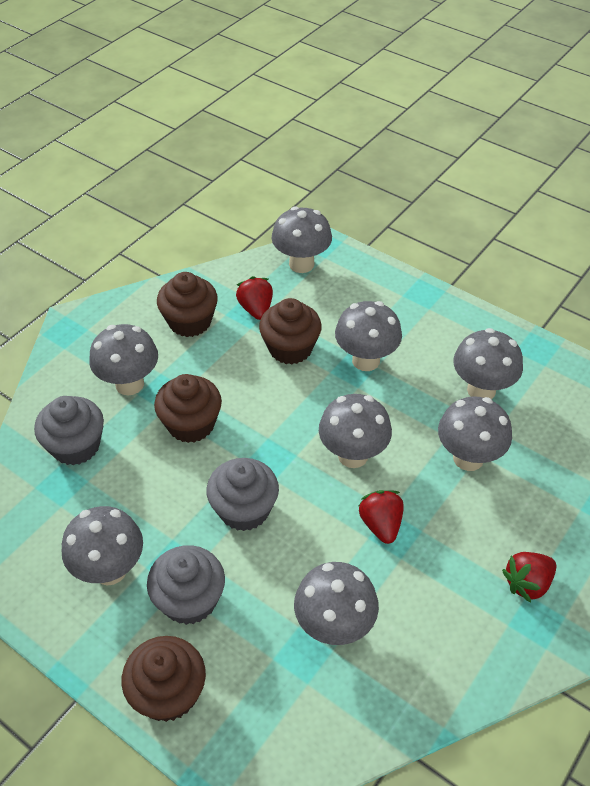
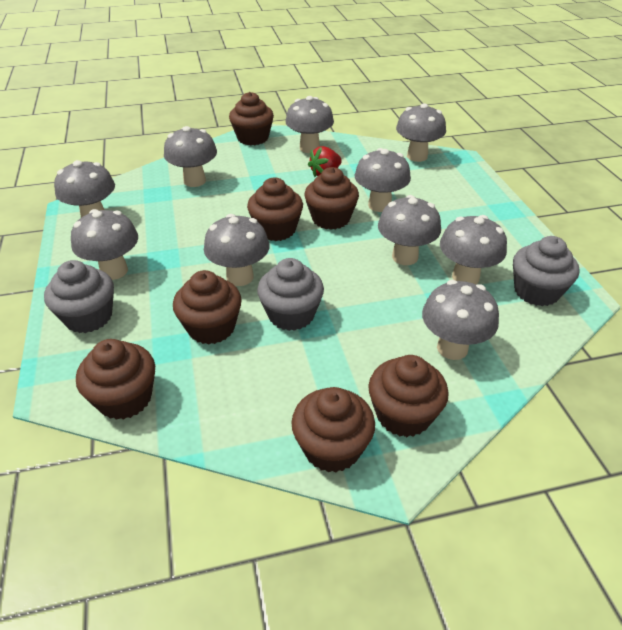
brown cupcake: 4 -> 7
grey mushroom: 8 -> 10
red strawberry: 3 -> 1

